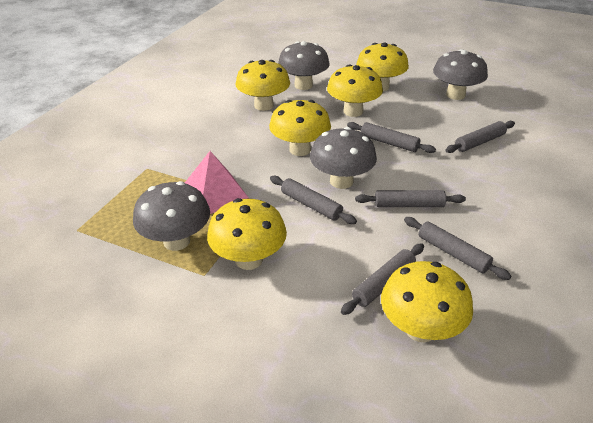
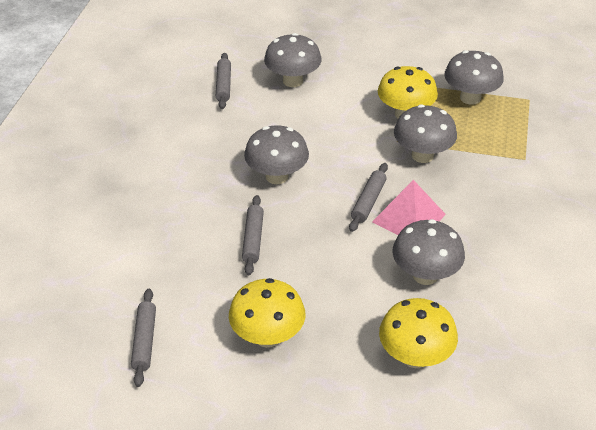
grey mushroom: 4 -> 5
grey rolling pin: 6 -> 4
yellow mushroom: 6 -> 3

